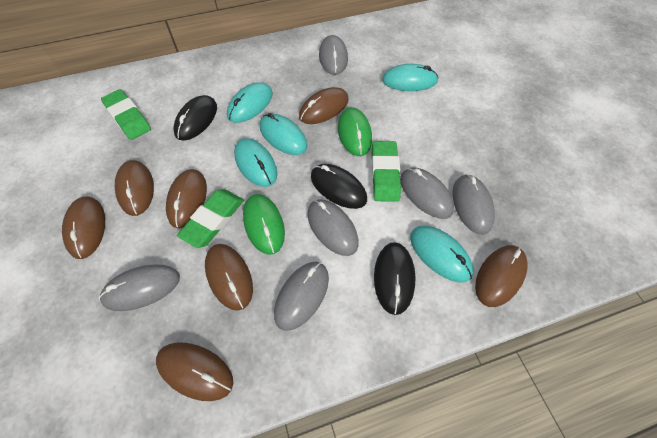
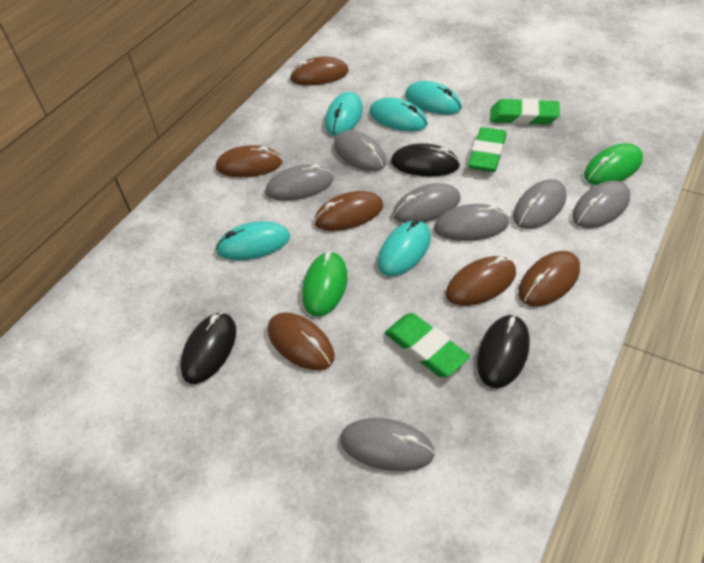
brown mouse: 7 -> 6
grey mouse: 6 -> 7

